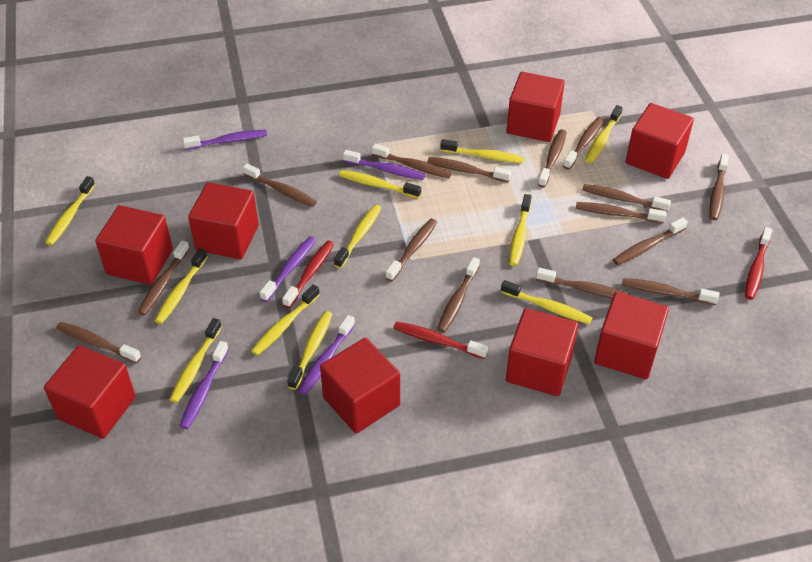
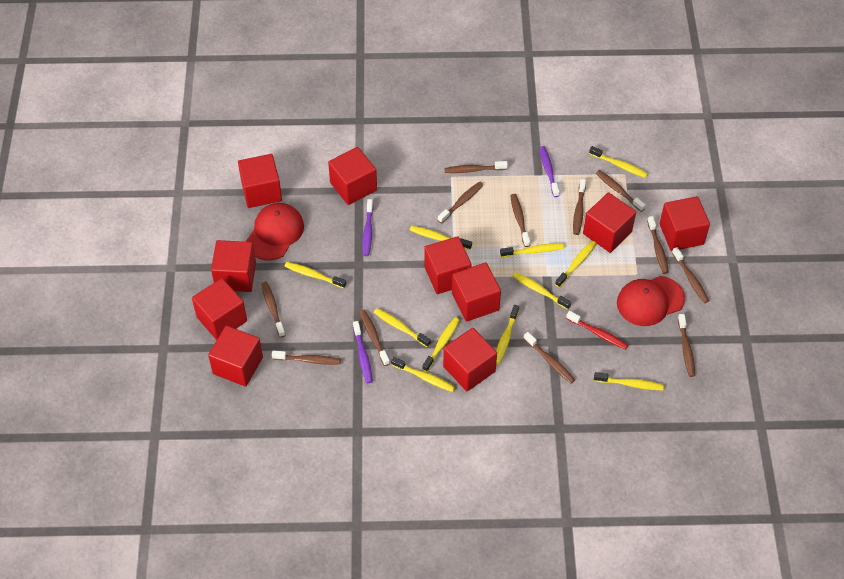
brown toothbrush: 15 -> 12
purple toothbrush: 5 -> 3
red cap: 0 -> 2
red cube: 8 -> 10
red toothbrush: 3 -> 1

